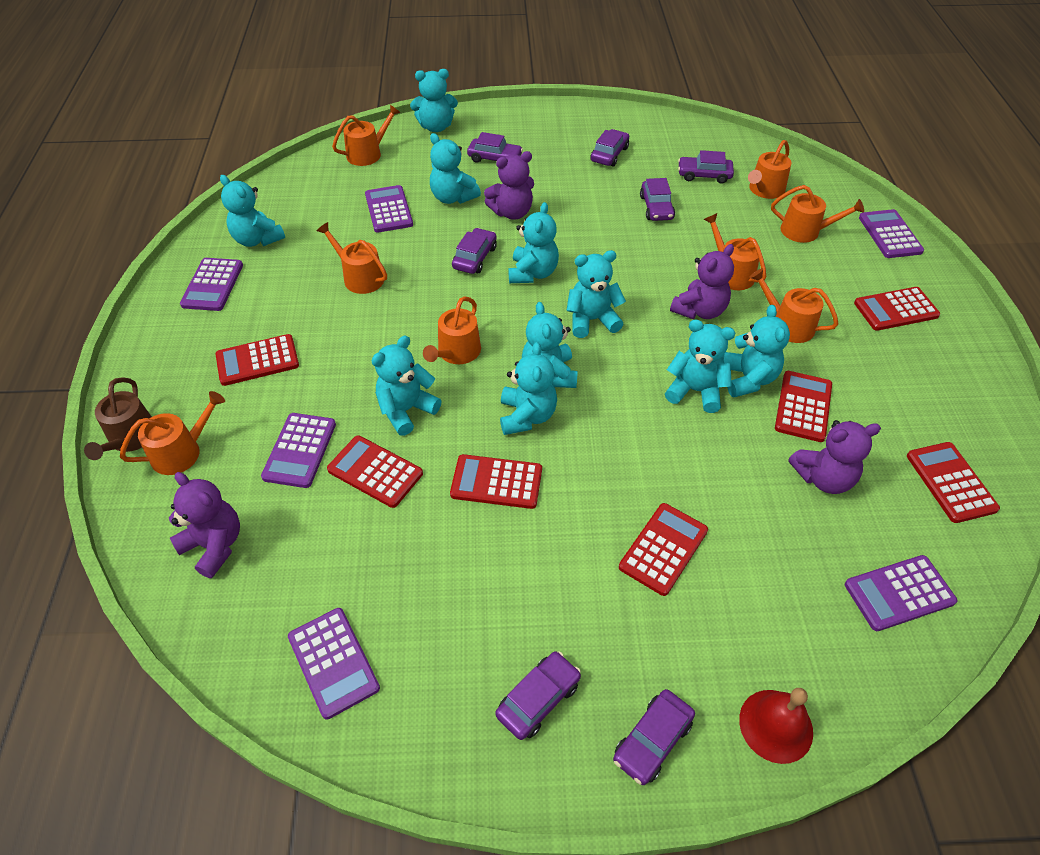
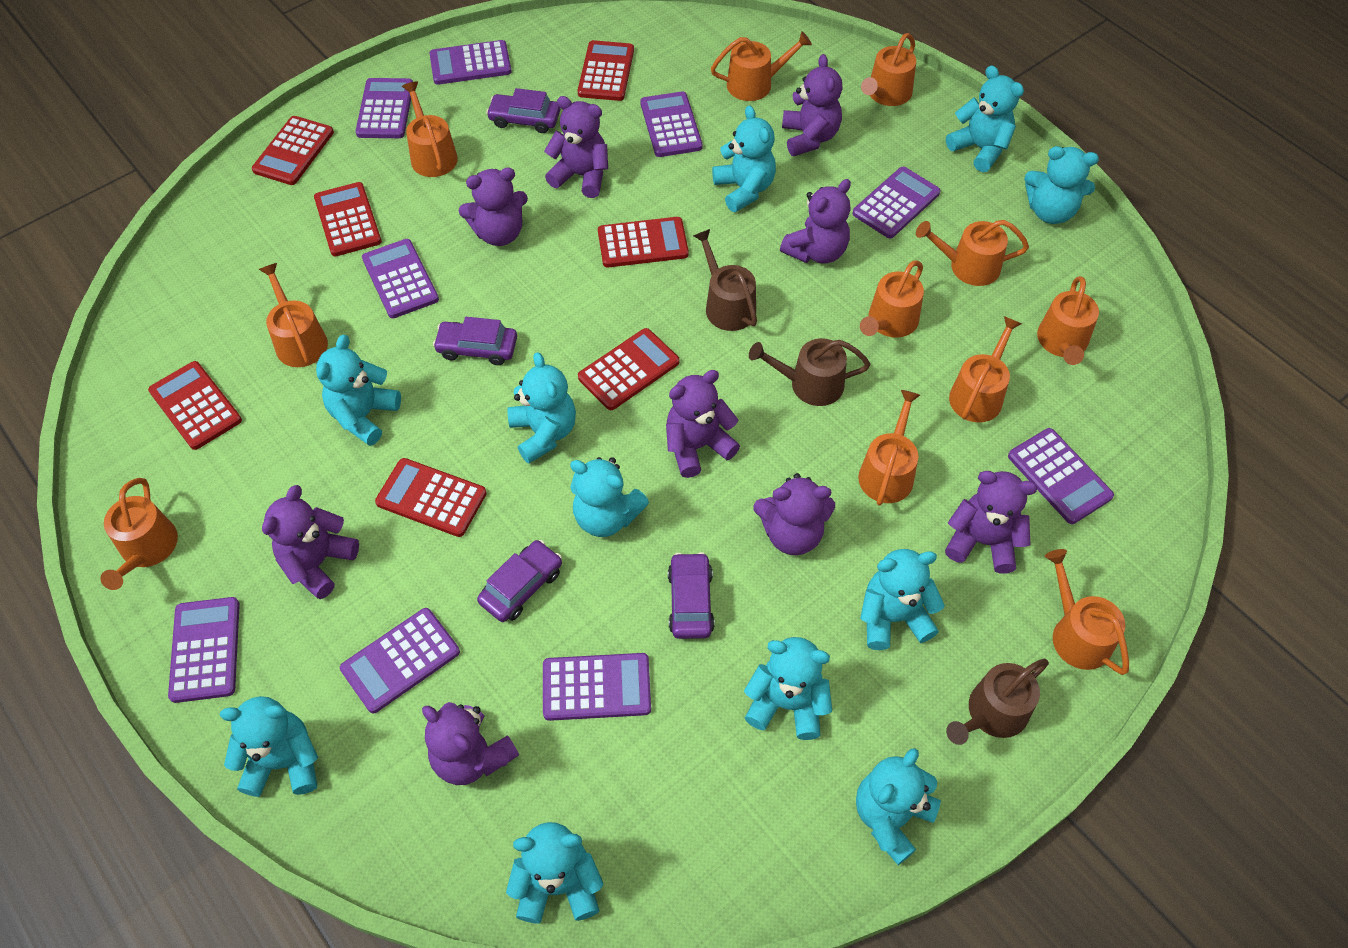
brown watering can: 1 -> 3
orange watering can: 8 -> 11
purple calculator: 6 -> 9
purple car: 7 -> 4
purple teddy bear: 4 -> 9
red bell: 1 -> 0
turquoise teddy bear: 10 -> 11

